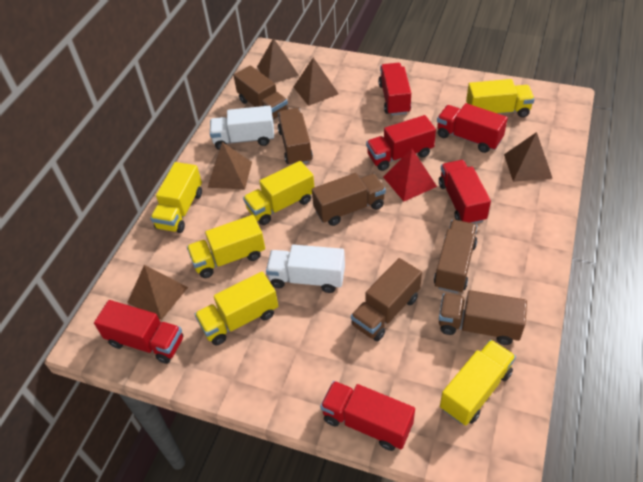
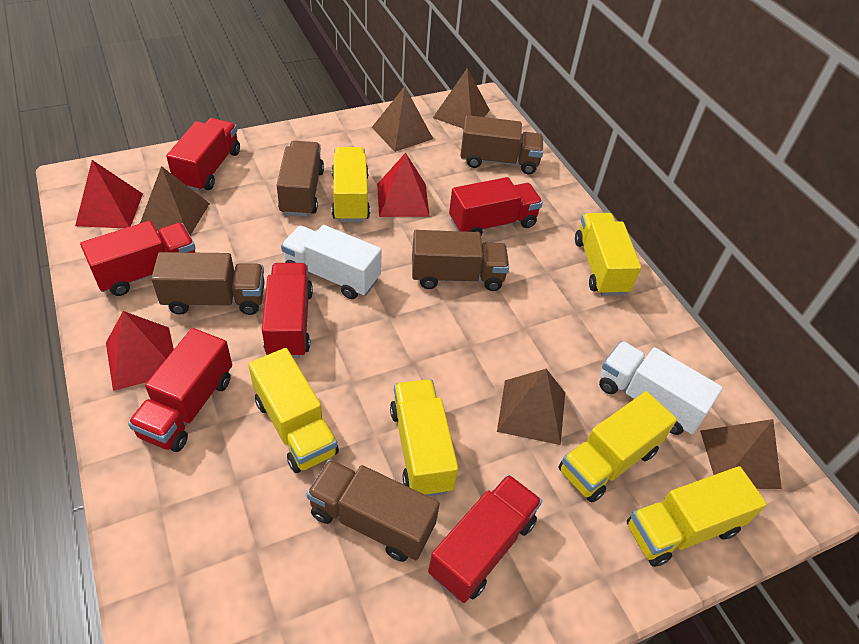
brown truck: 6 -> 5
red pyramid: 1 -> 3

